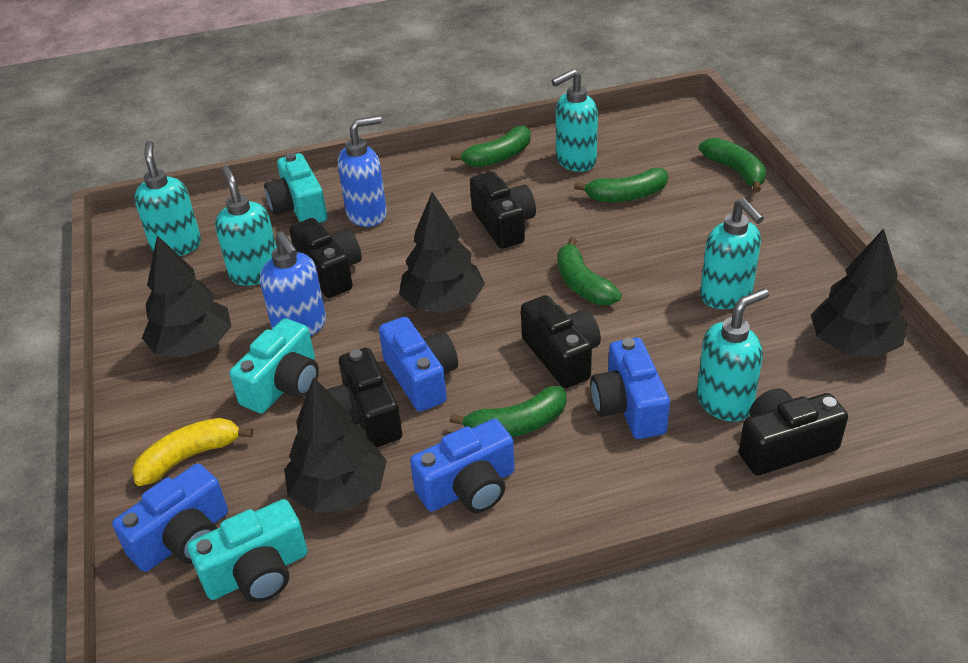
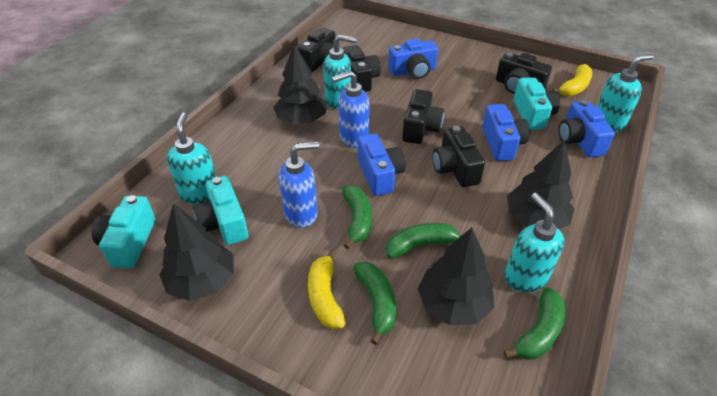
green banana: 5 -> 4
turquoise soap dispenser: 5 -> 4
yellow banana: 1 -> 2

